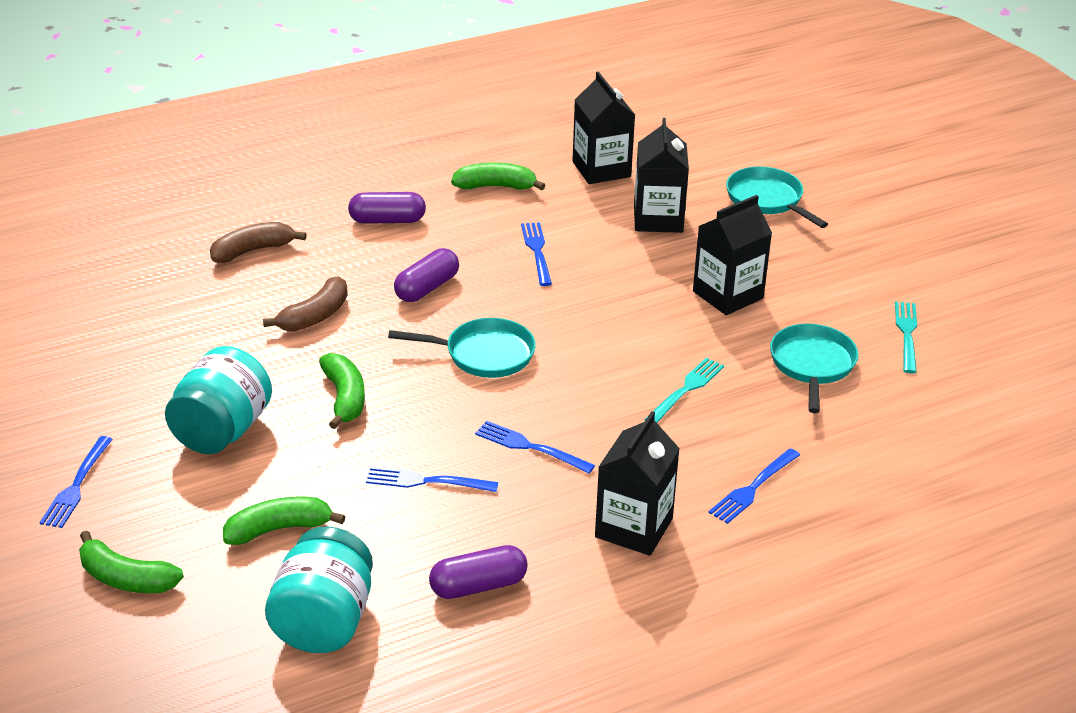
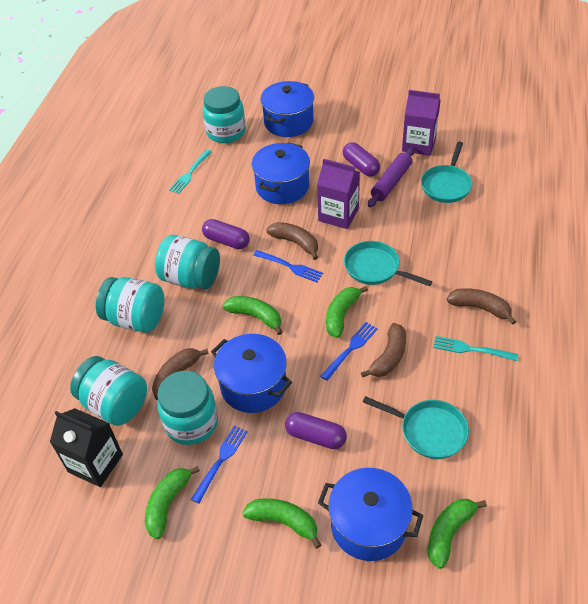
black carton: 4 -> 1
blue fork: 5 -> 3
blue pot: 0 -> 4
brown banana: 2 -> 4
green banana: 4 -> 5
purple carton: 0 -> 2
purple rolling pin: 0 -> 1
turquoise jar: 2 -> 5

